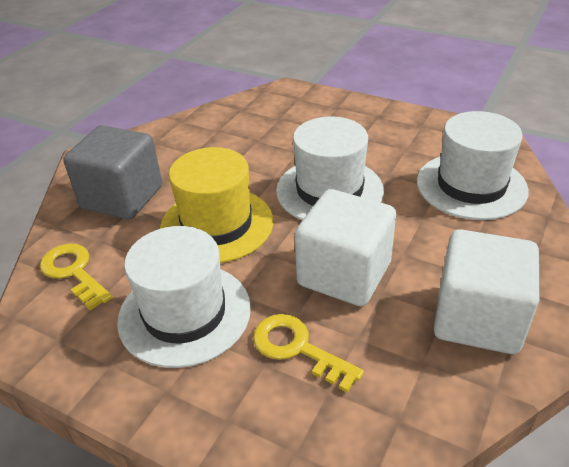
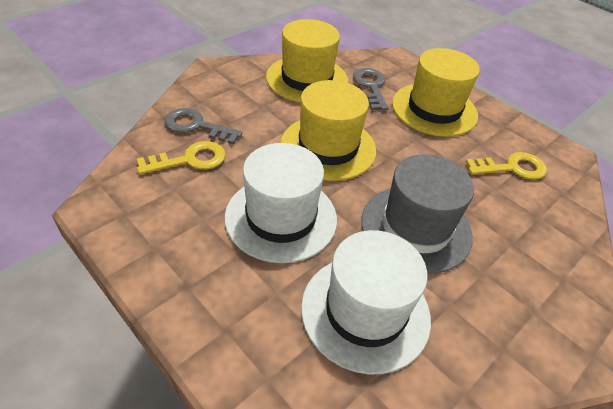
grey cube: 1 -> 0
grey hat: 0 -> 1
grey key: 0 -> 2
white cube: 2 -> 0
white hat: 3 -> 2
yellow hat: 1 -> 3

